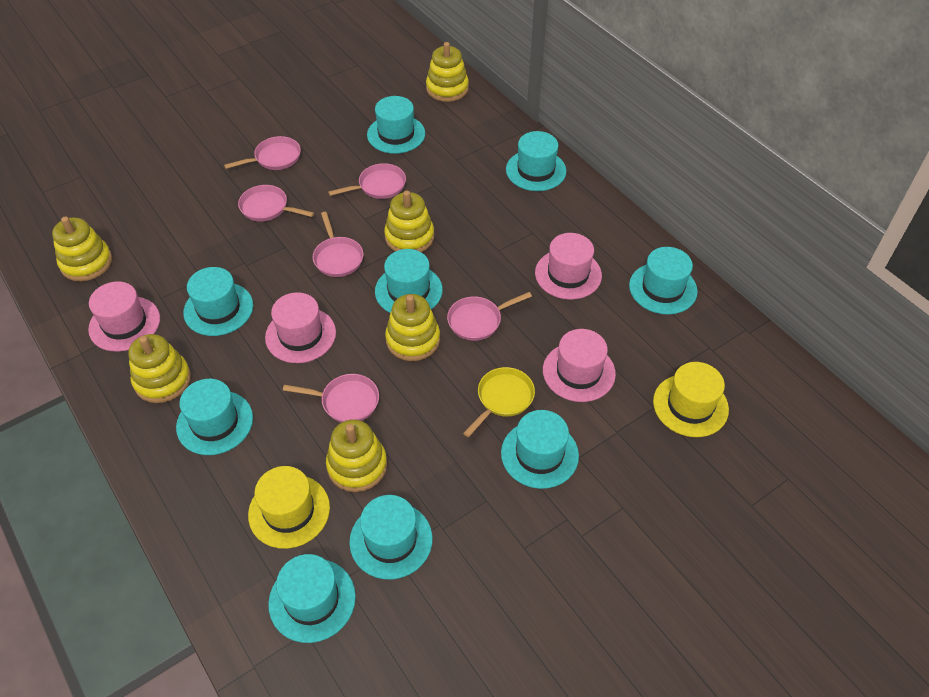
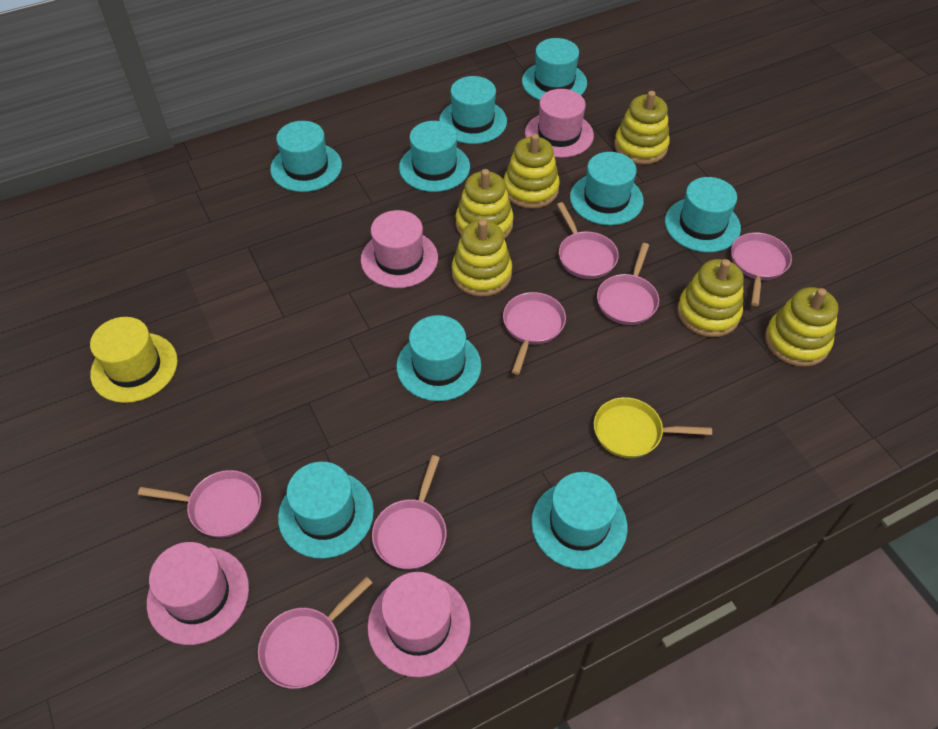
pink pan: 6 -> 7
yellow hat: 2 -> 1

